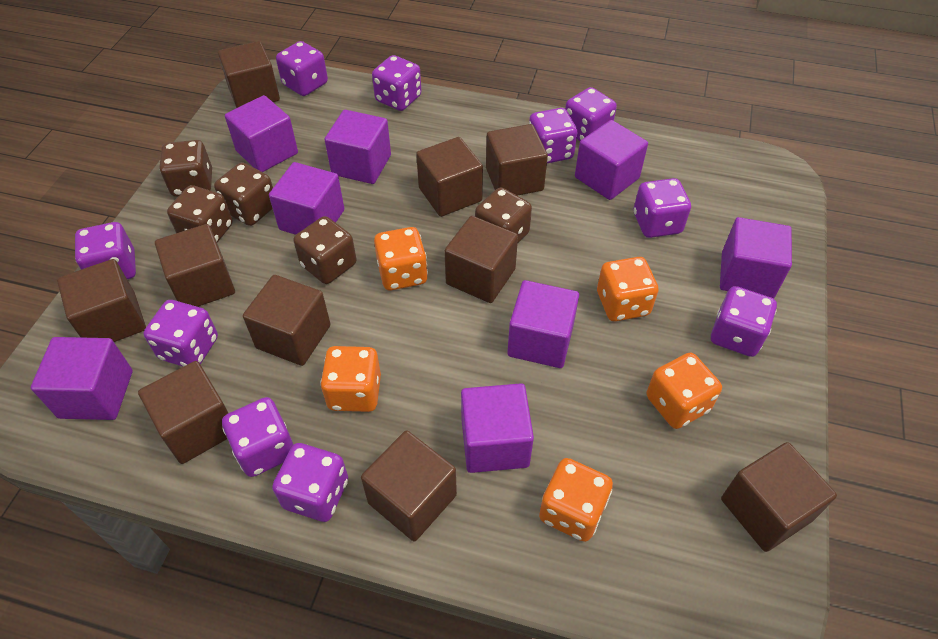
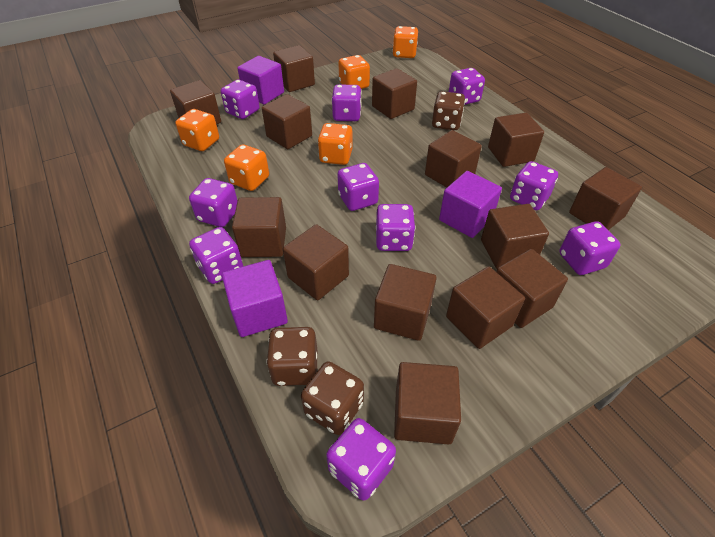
brown cube: 10 -> 14
brown dice: 5 -> 3
purple cube: 8 -> 3

